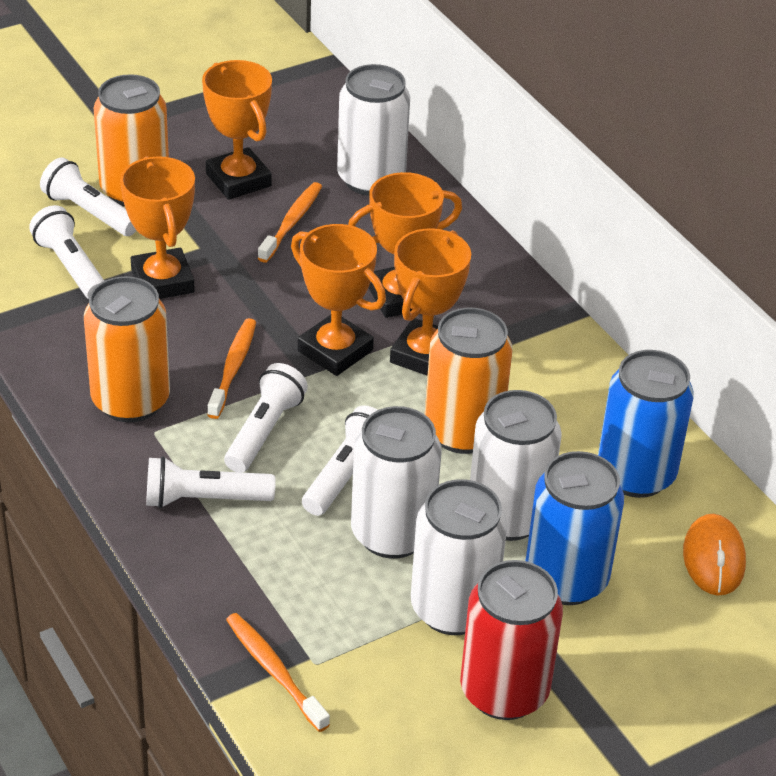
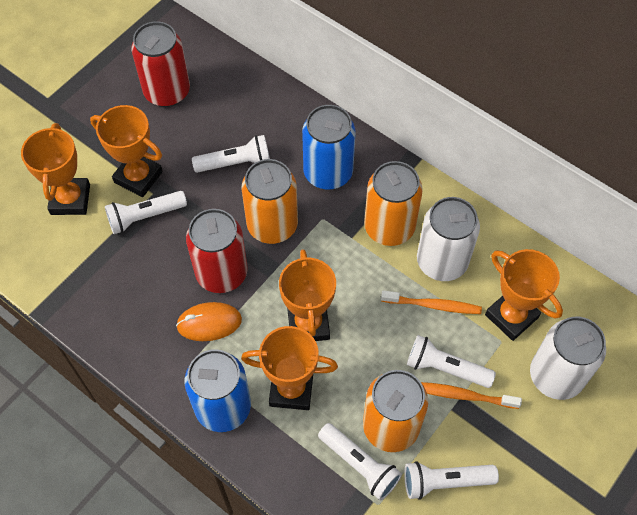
orange toothbrush: 3 -> 2
red can: 1 -> 2
white can: 4 -> 2

